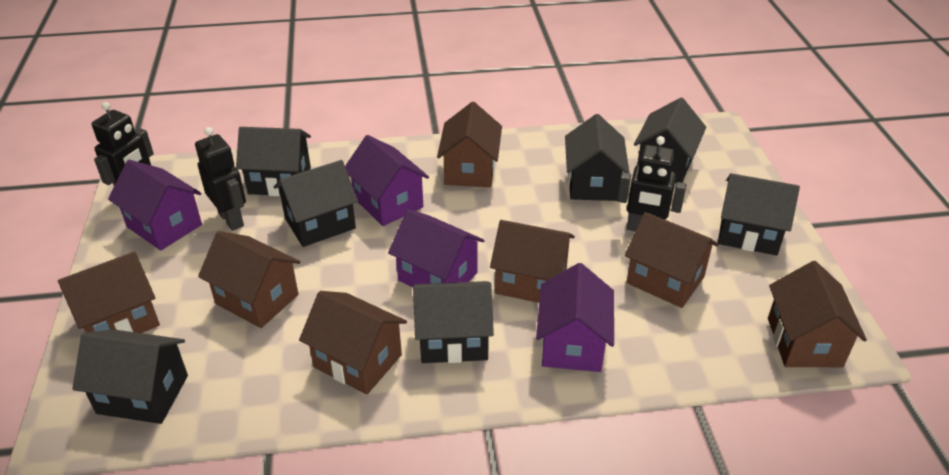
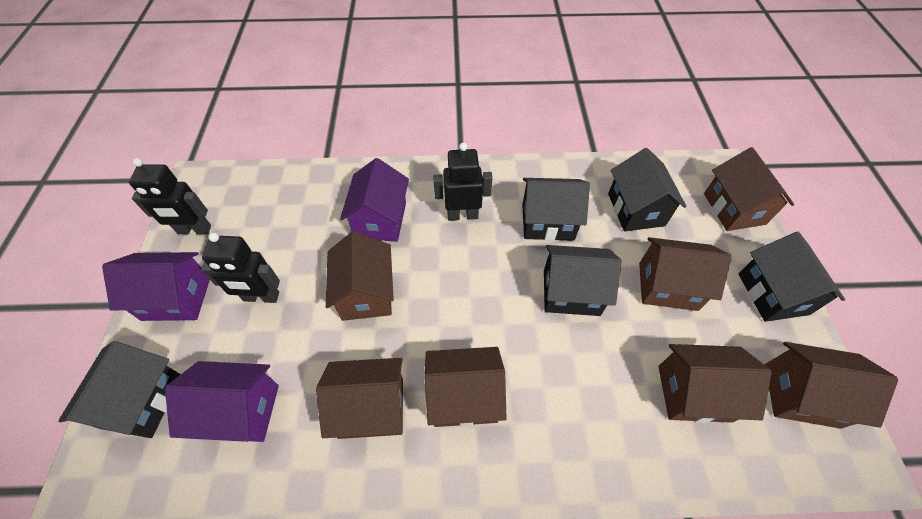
black house: 7 -> 5
purple house: 4 -> 3

